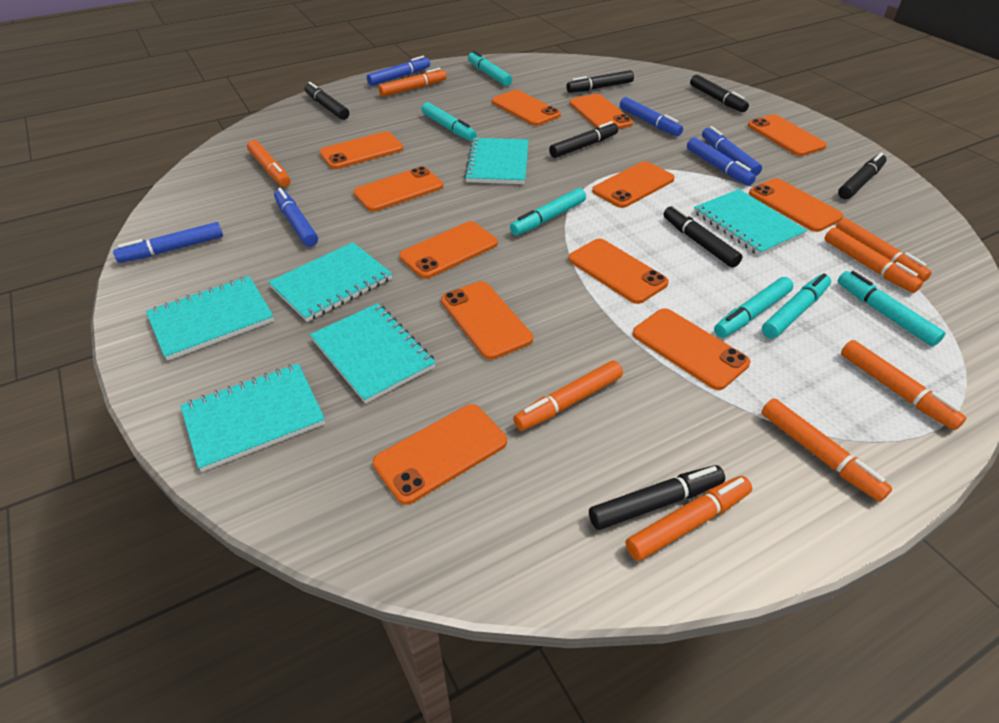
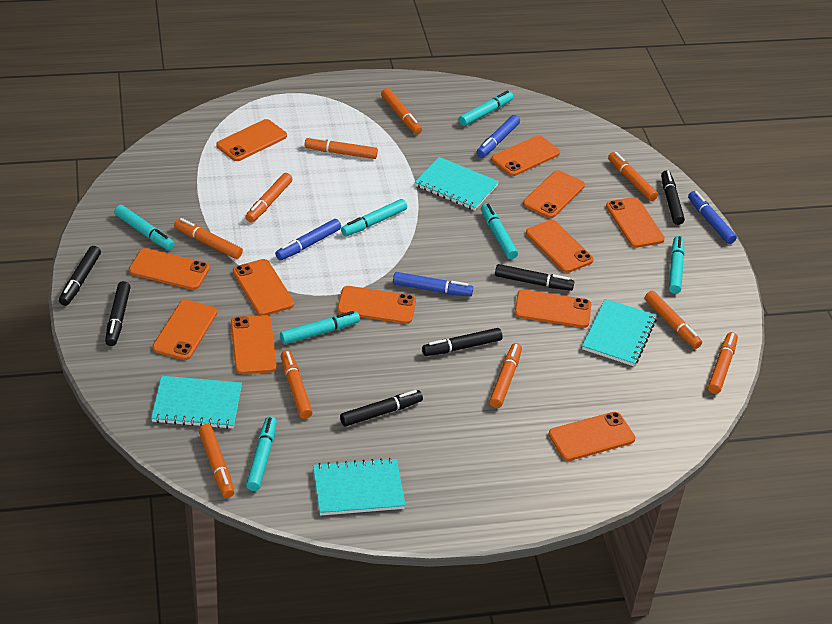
black marker: 7 -> 6
blue marker: 6 -> 4
orange marker: 8 -> 10
turquoise marker: 6 -> 7
turquoise notebook: 6 -> 4

